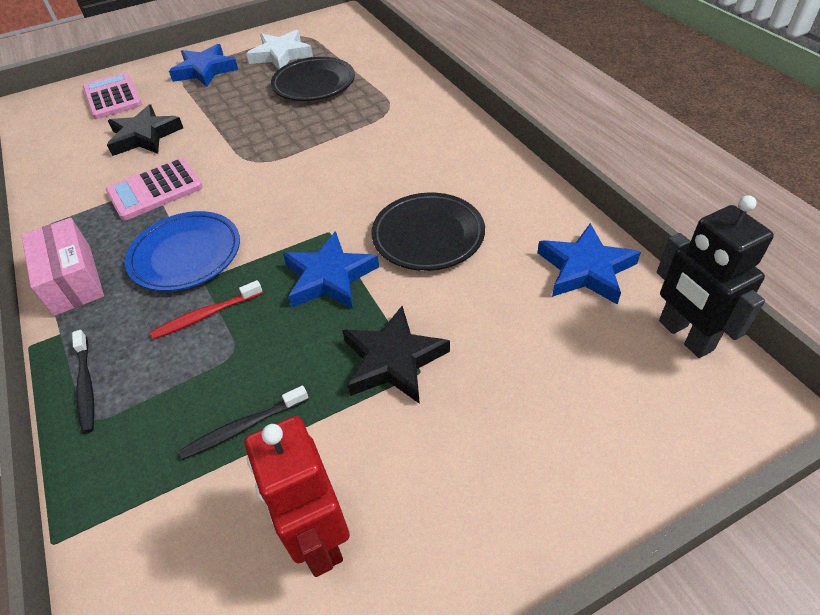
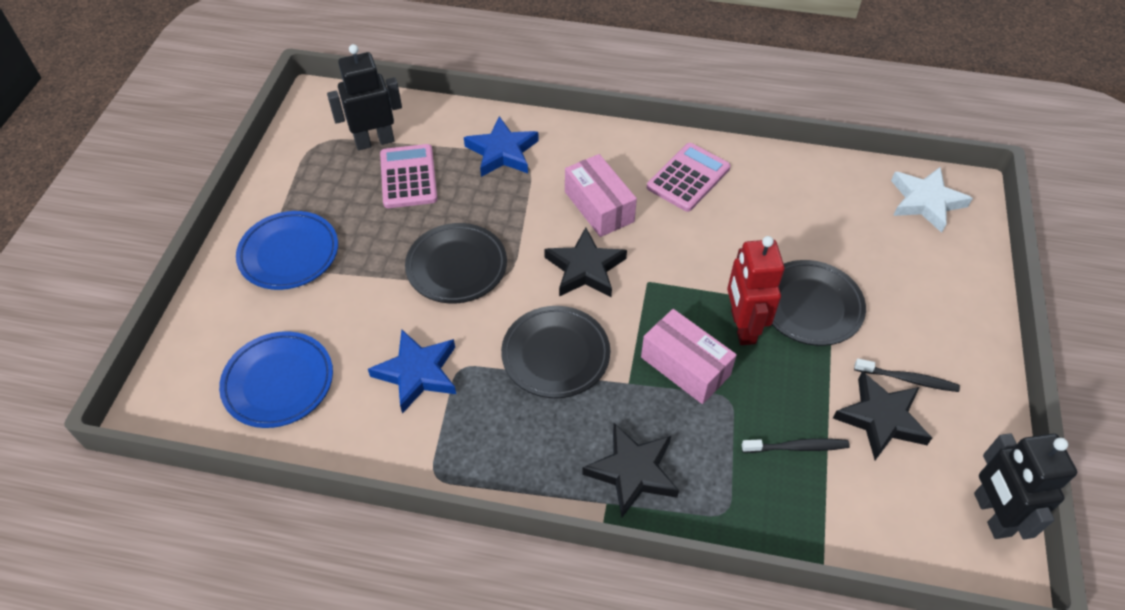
black plate: 2 -> 3
black robot: 1 -> 2
black star: 2 -> 3
blue plate: 1 -> 2
blue star: 3 -> 2
pink box: 1 -> 2
red toothbrush: 1 -> 0

